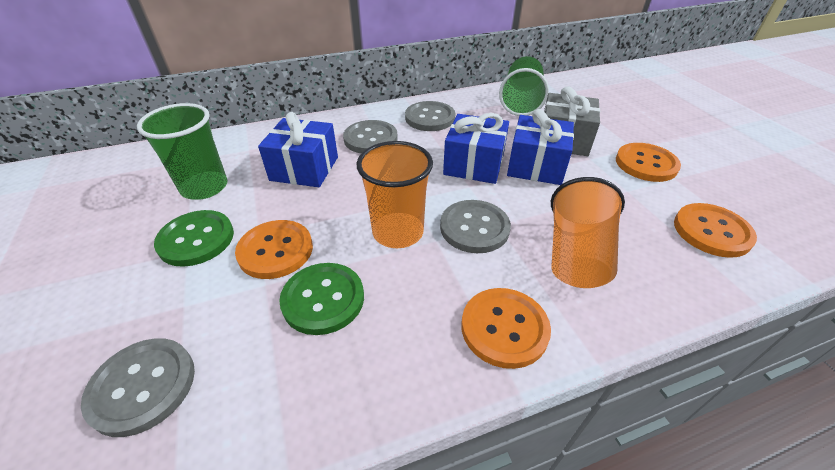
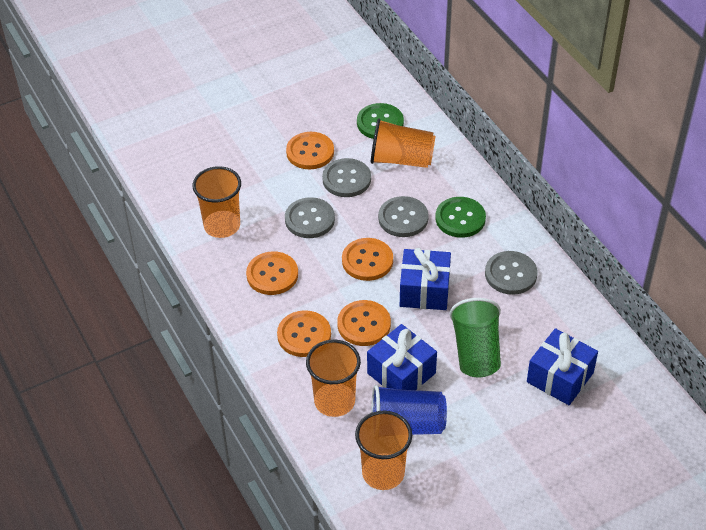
blue cup: 0 -> 1
green cup: 2 -> 1
grey gift: 1 -> 0
orange button: 4 -> 5
orange cup: 2 -> 4

